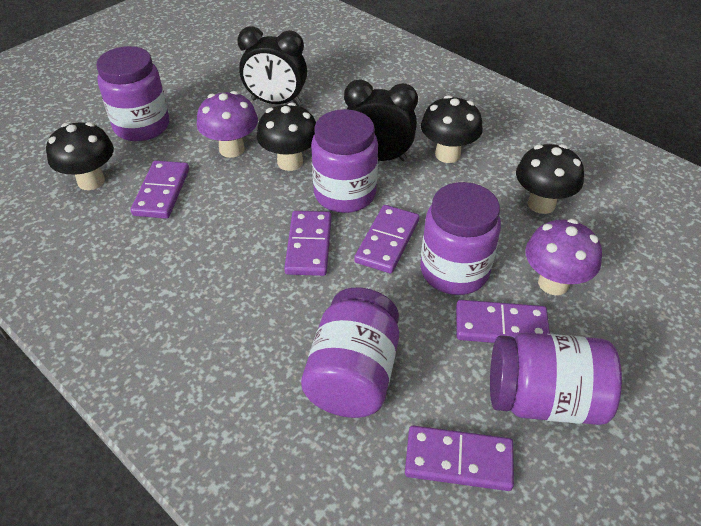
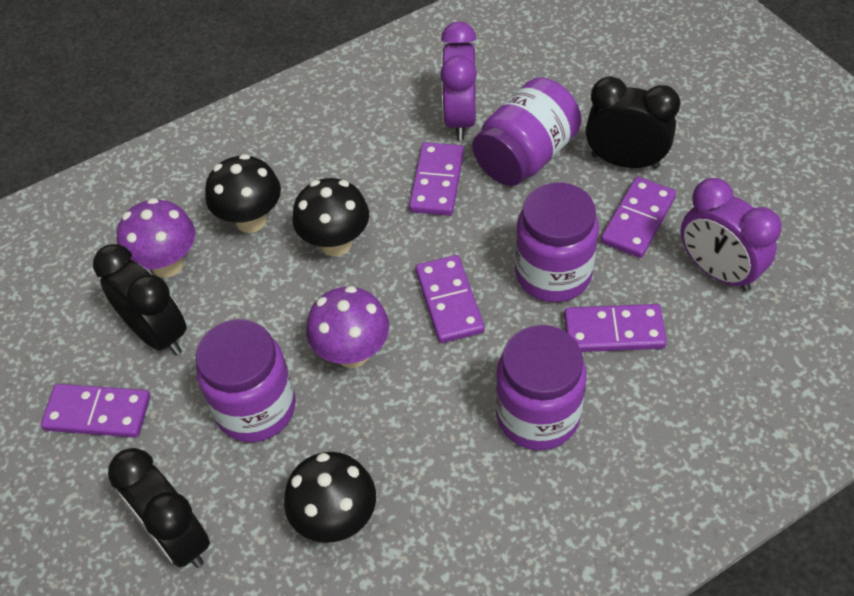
black clock: 2 -> 3
black mushroom: 4 -> 3
purple clock: 0 -> 2
purple jar: 5 -> 4

